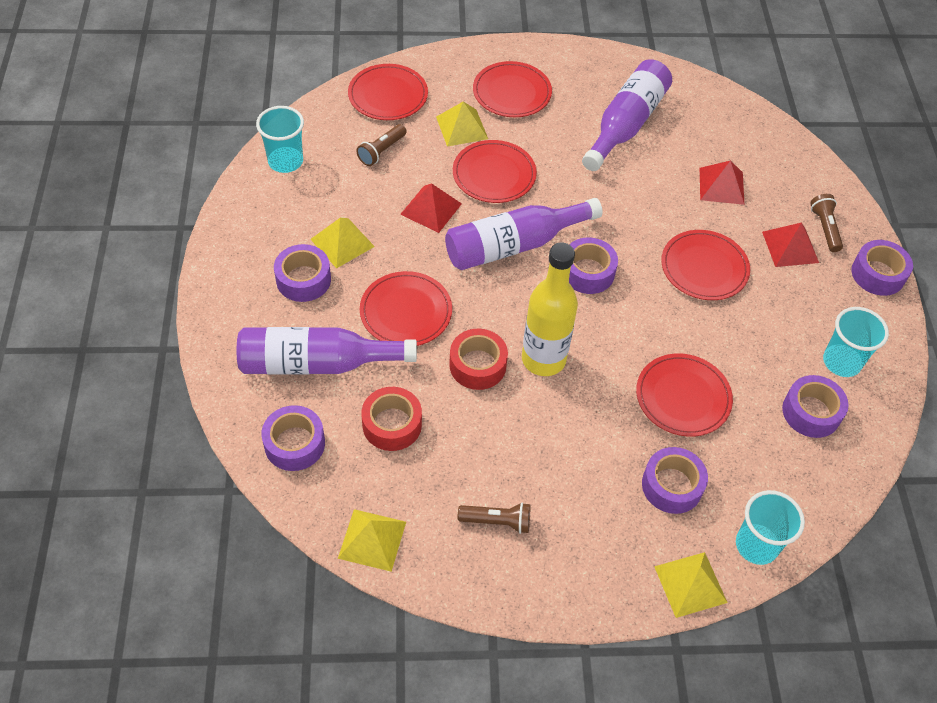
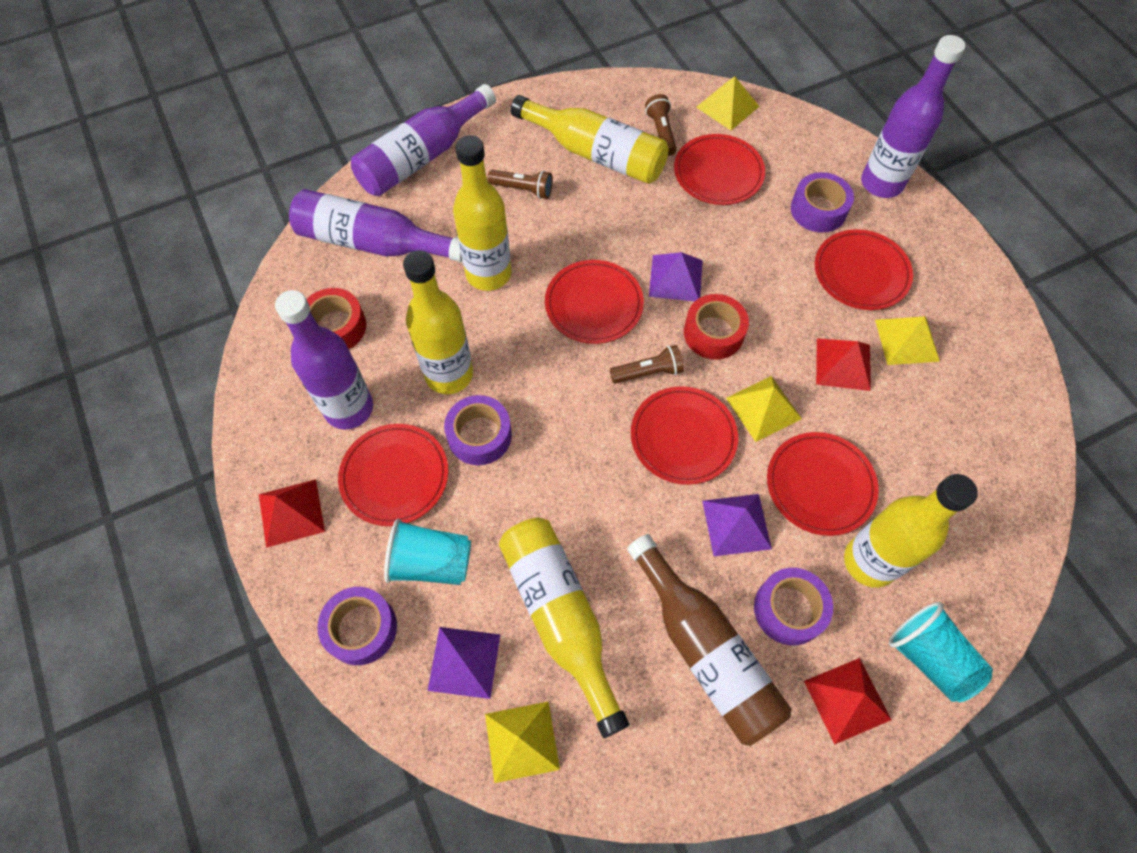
brown bottle: 0 -> 1
purple bottle: 3 -> 4
purple pyramid: 0 -> 3
purple tape: 6 -> 4
turquoise cup: 3 -> 2
yellow bottle: 1 -> 5

